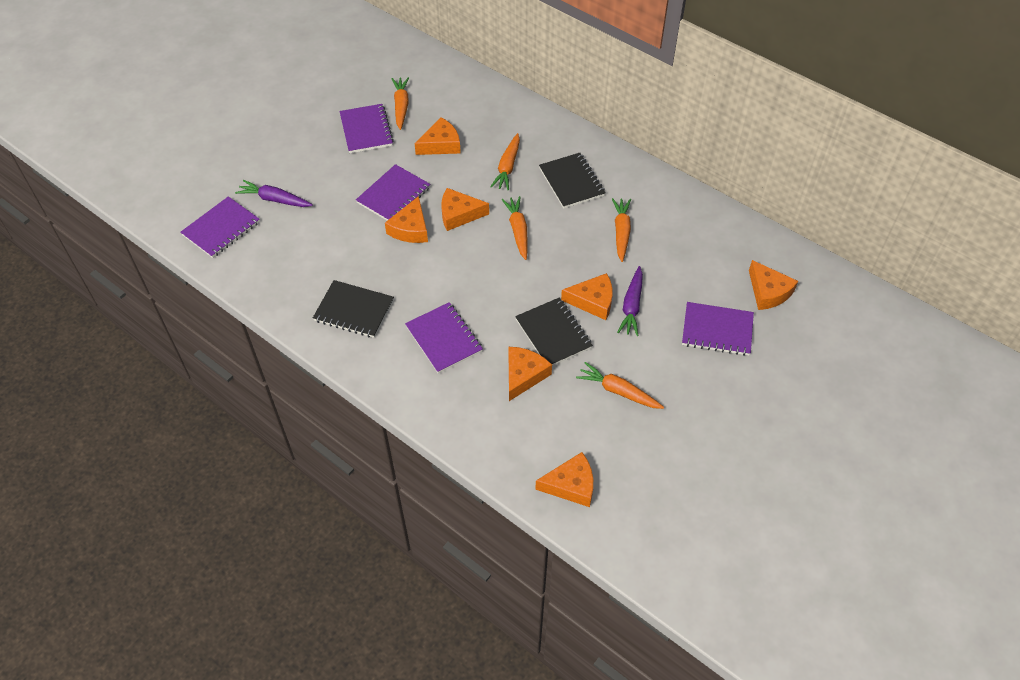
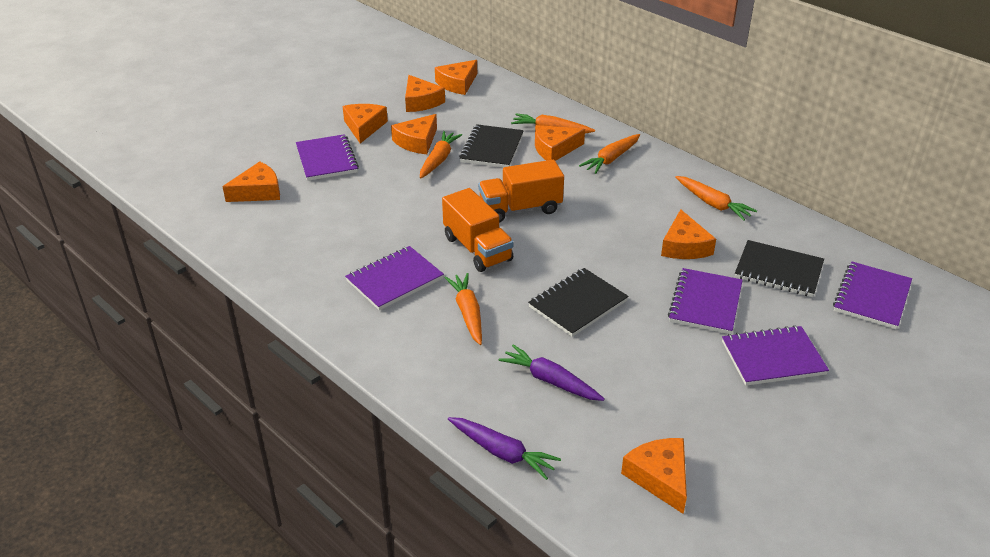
orange cheese: 7 -> 8
orange truck: 0 -> 2

